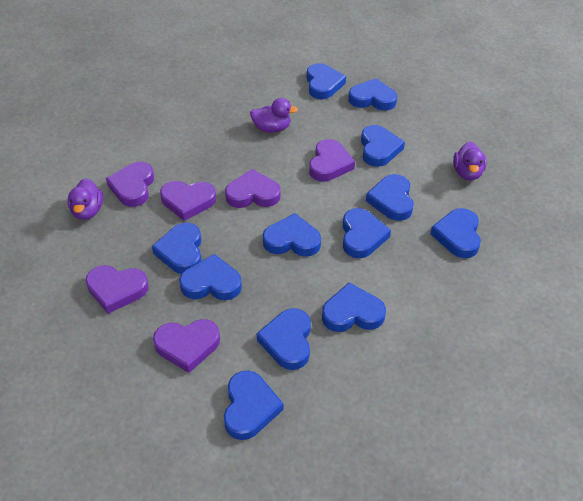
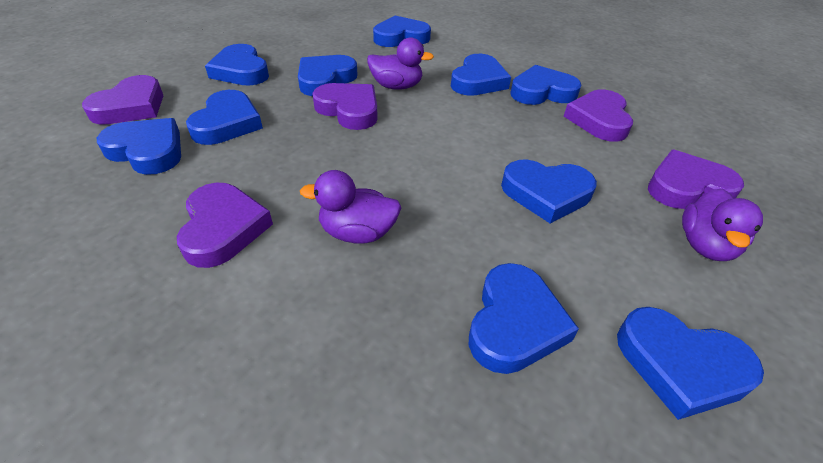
blue heart: 12 -> 10
purple heart: 6 -> 5

